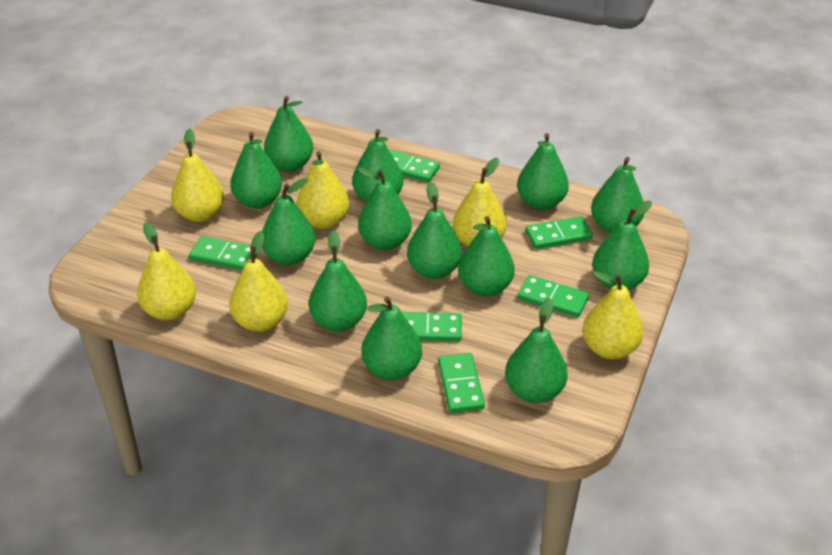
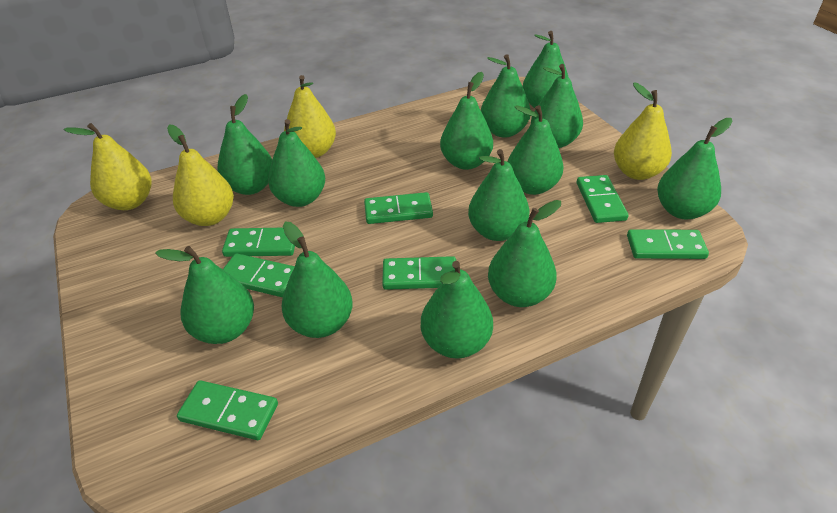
green domino: 6 -> 7
yellow pear: 6 -> 4

